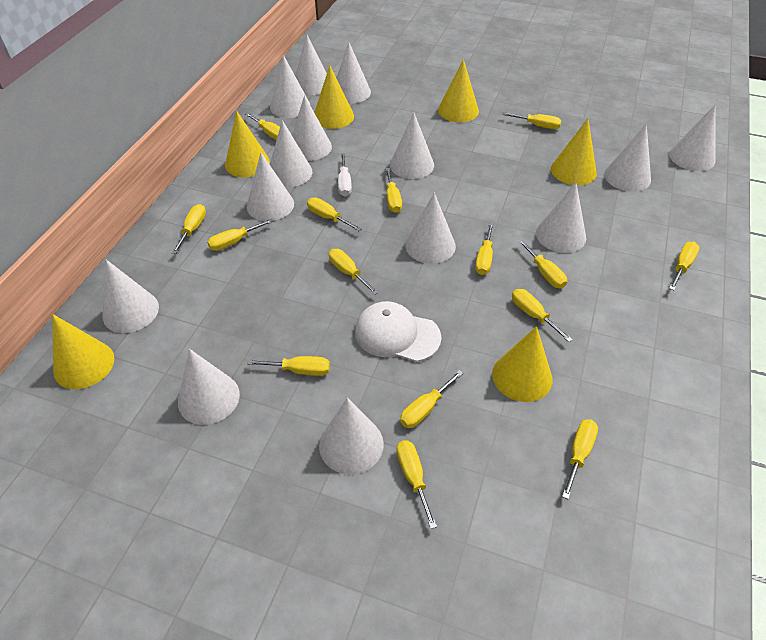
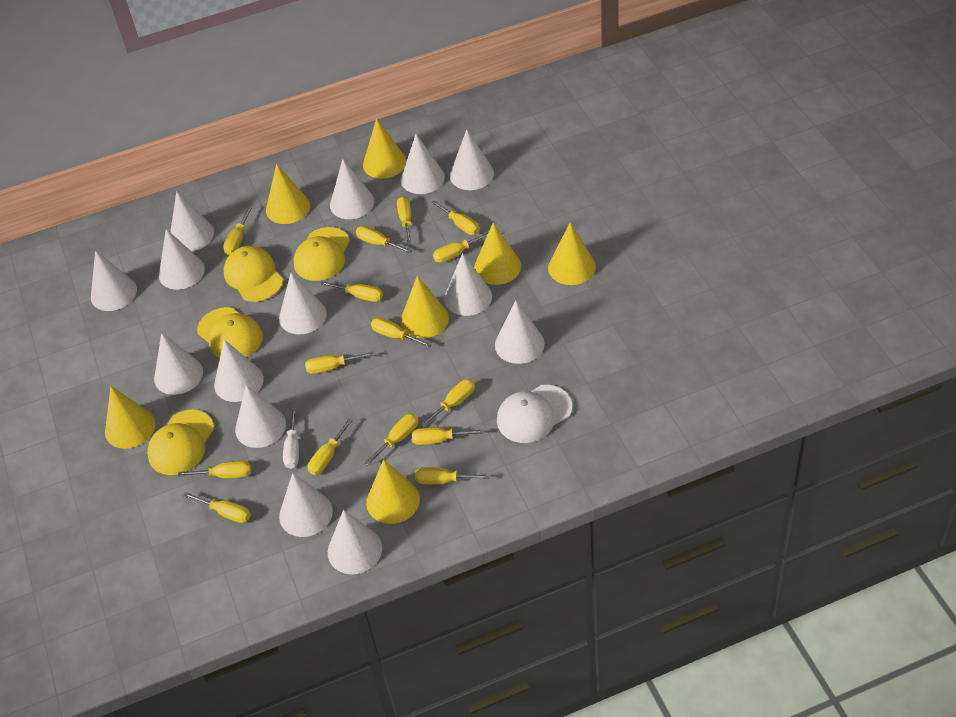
yellow cap: 0 -> 4
yellow cone: 6 -> 7

